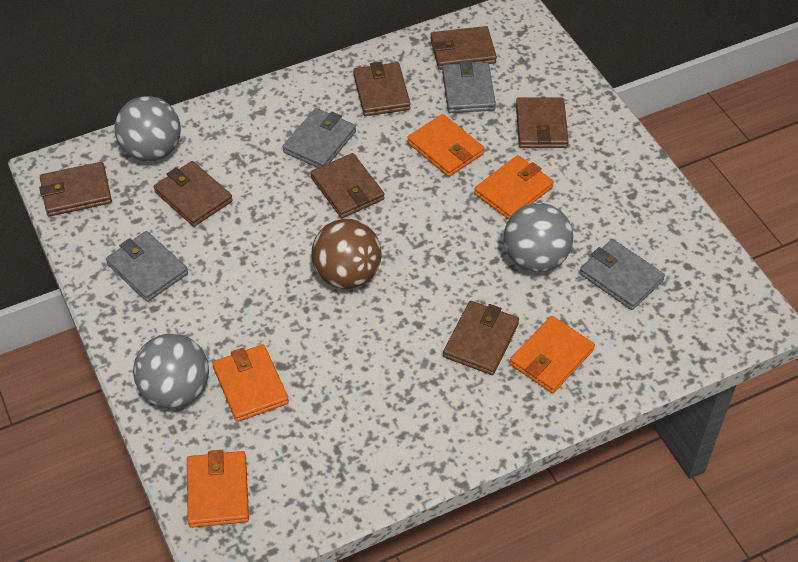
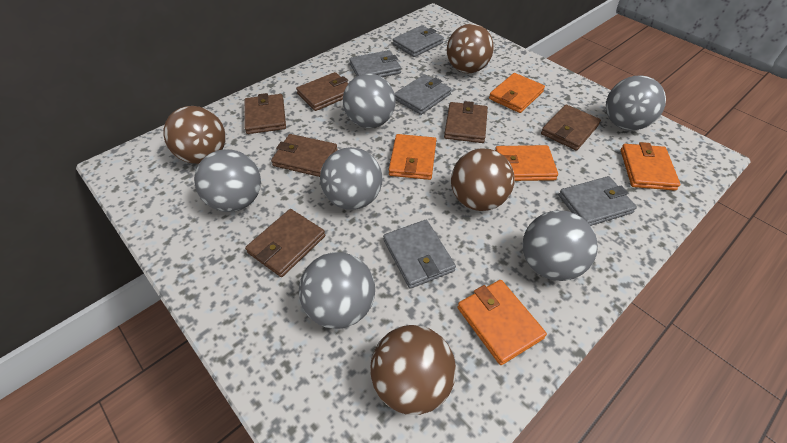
brown ball: 1 -> 4
brown wallet: 7 -> 6
grey ball: 3 -> 6
grey wallet: 4 -> 5

